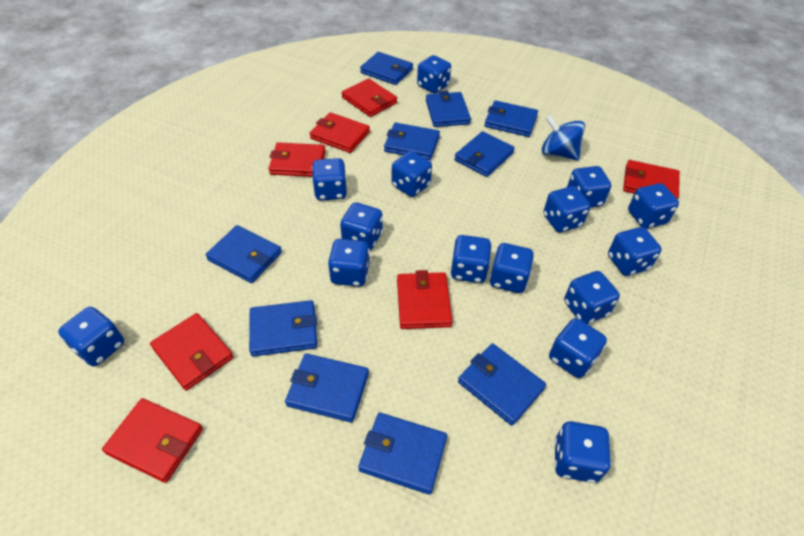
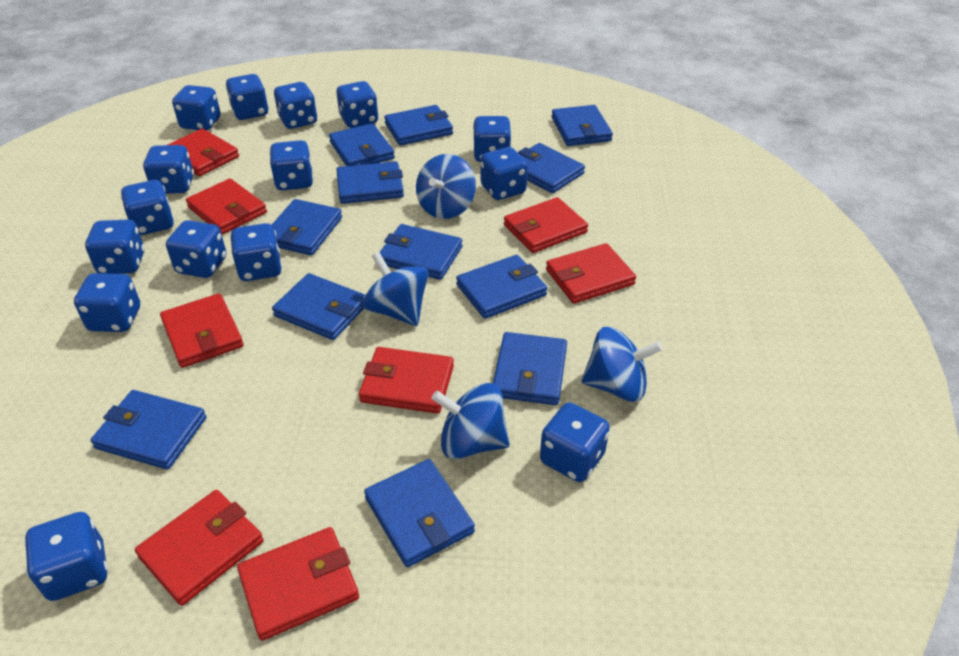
blue spinning top: 1 -> 4
blue wallet: 10 -> 12
red wallet: 7 -> 8

